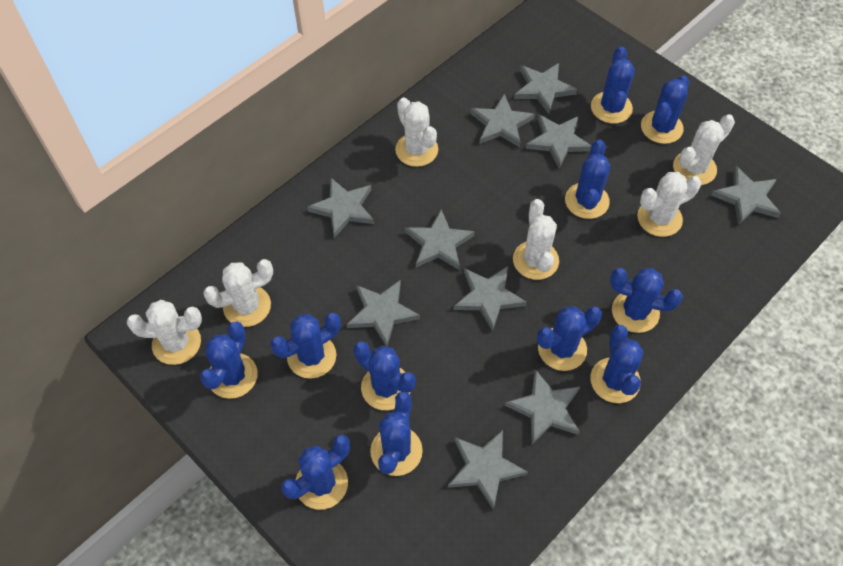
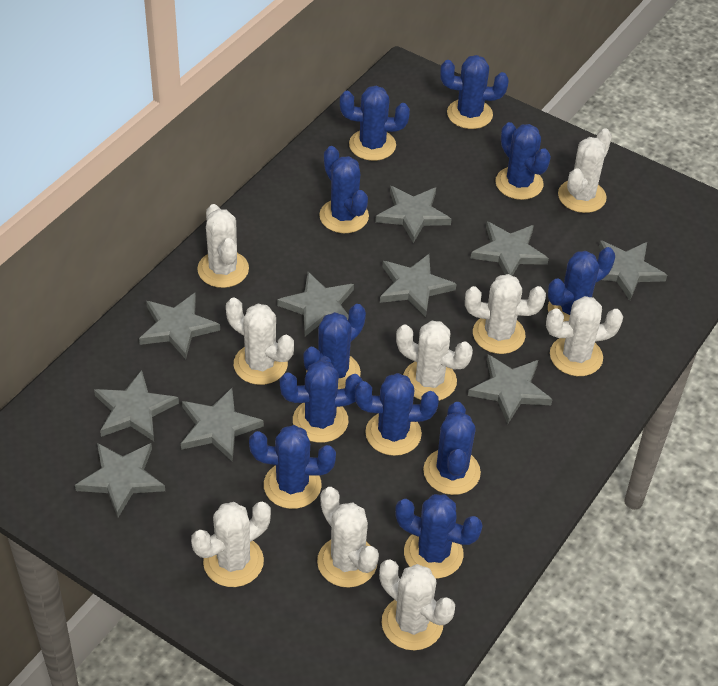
white cactus: 6 -> 9

